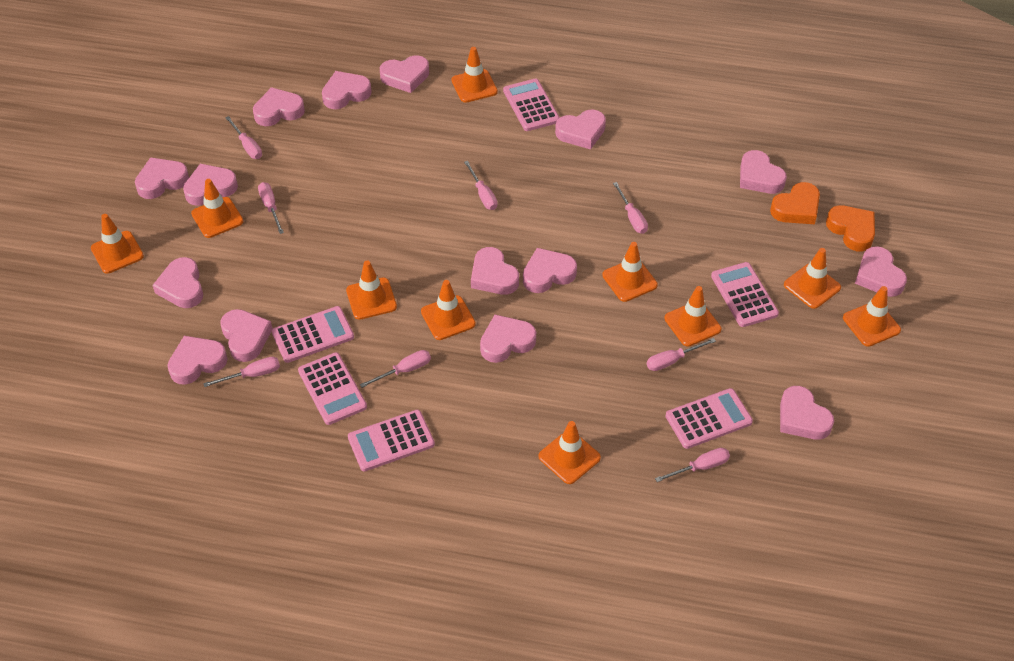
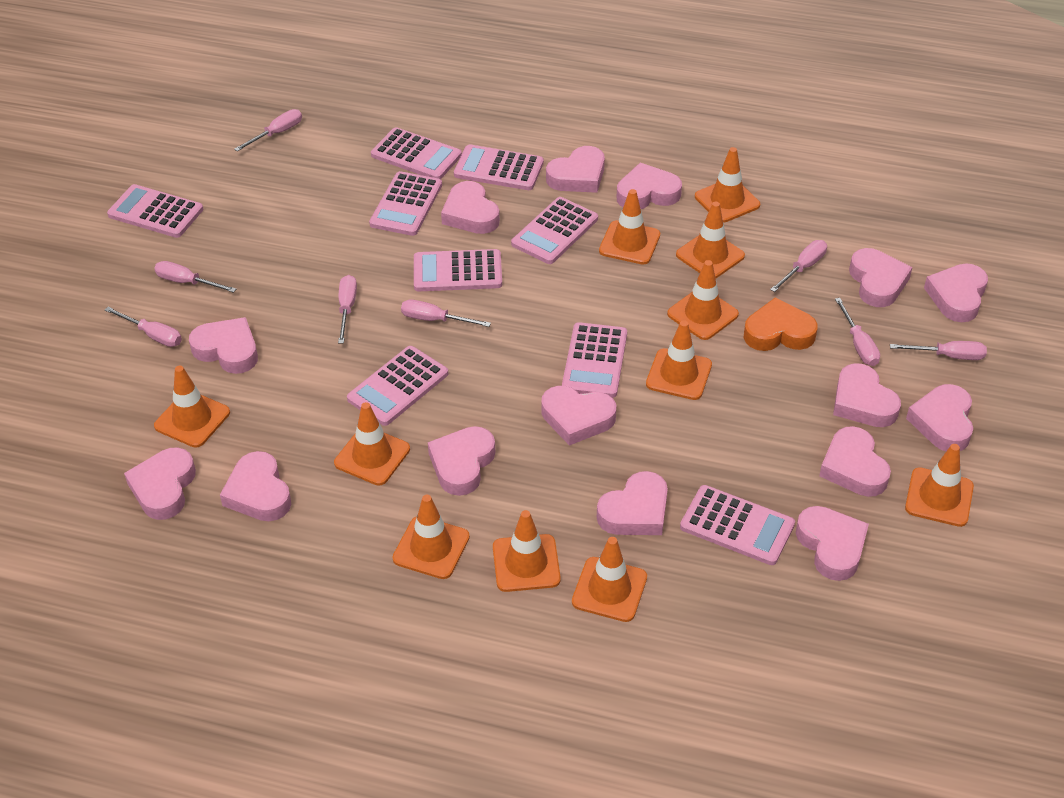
orange heart: 2 -> 1
orange traffic cone: 10 -> 11
pink calculator: 6 -> 9

